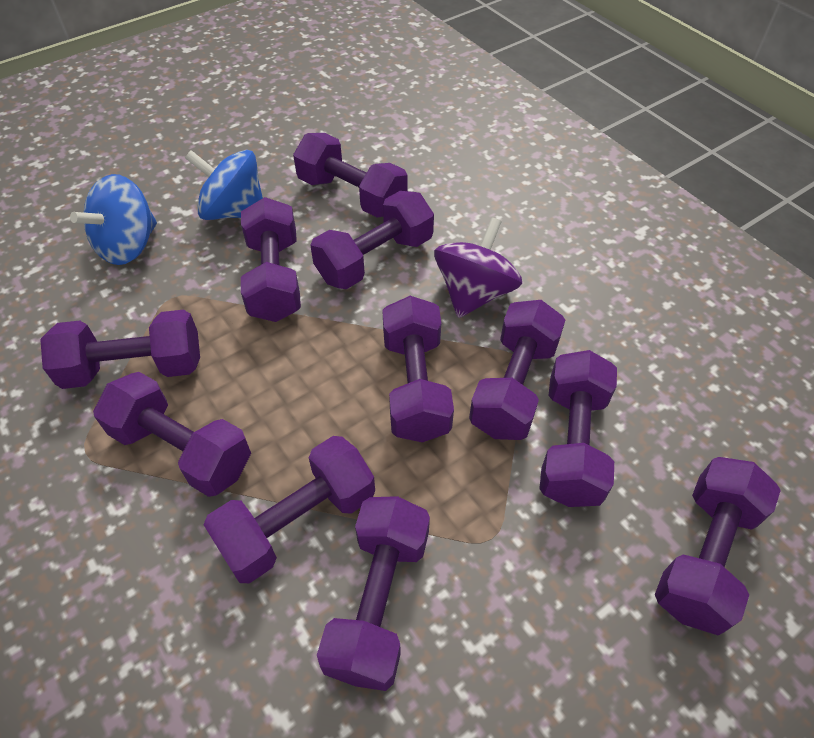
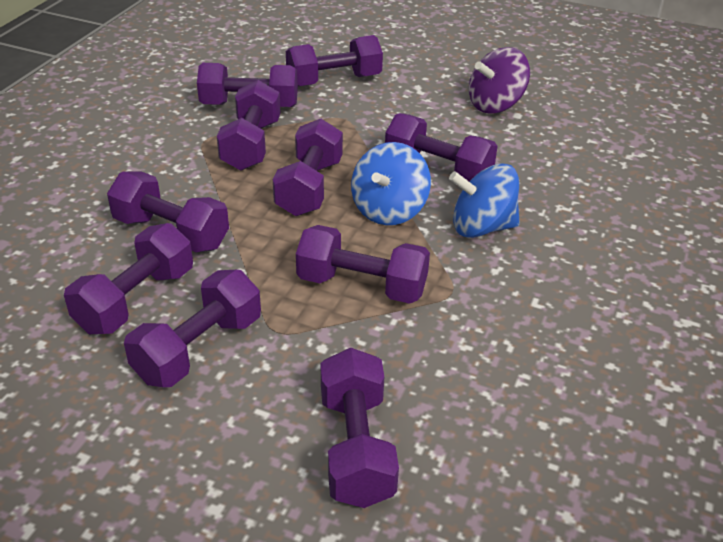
purple dumbbell: 11 -> 10

